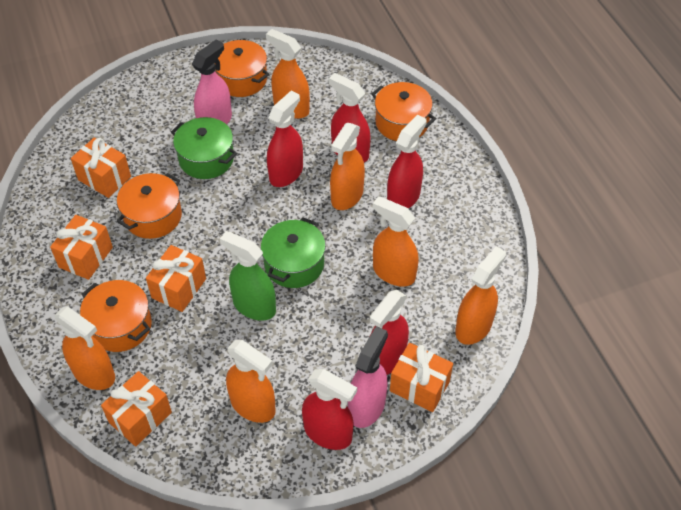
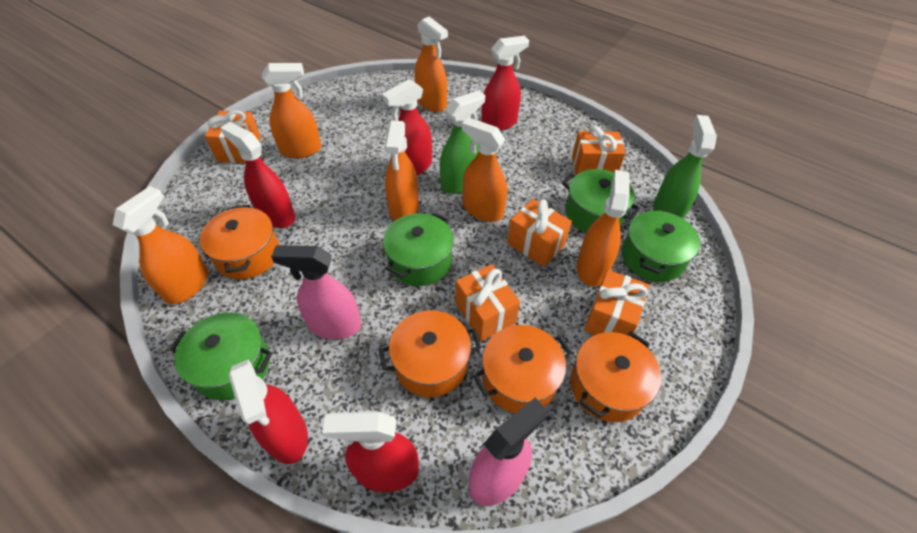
green pot: 2 -> 4
green spray bottle: 1 -> 2

